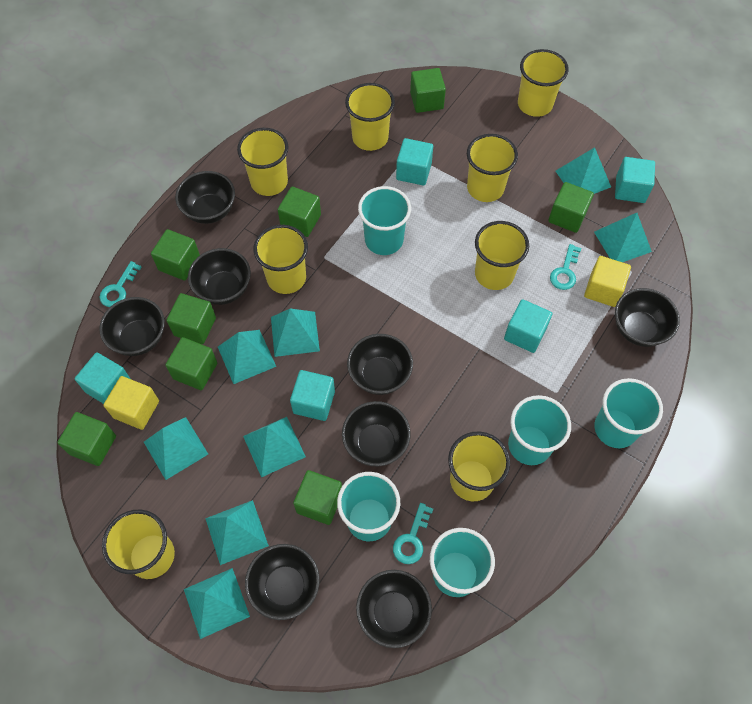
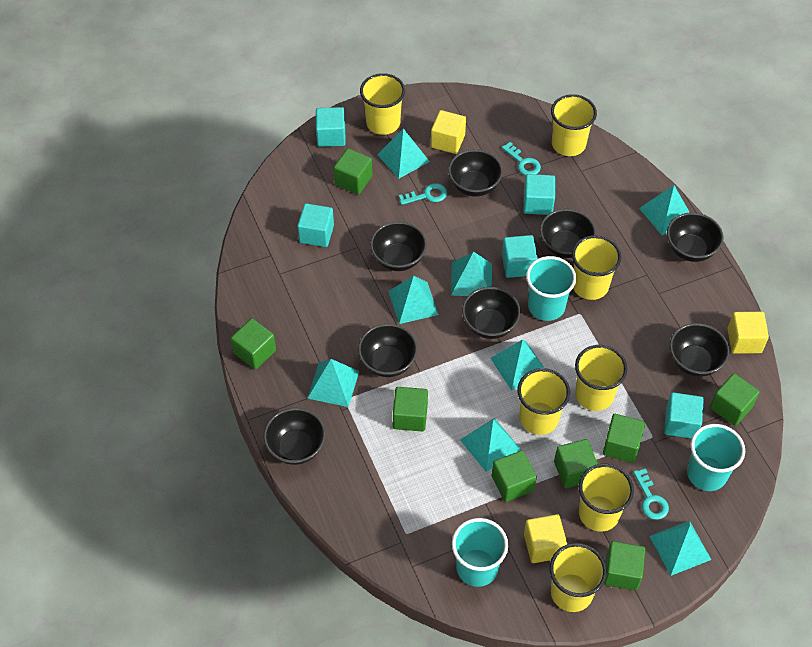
turquoise cup: 5 -> 3
yellow cube: 2 -> 3
yellow cup: 8 -> 7

